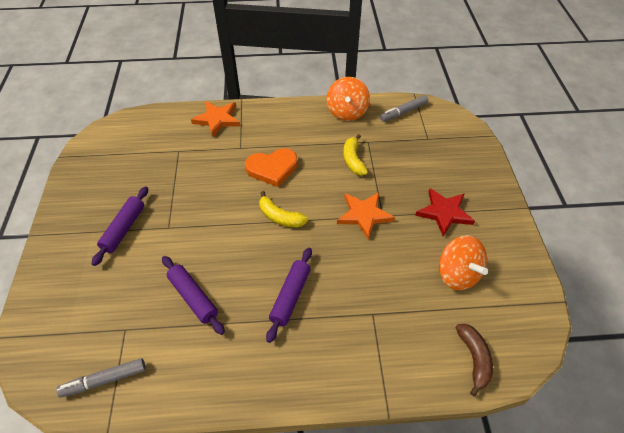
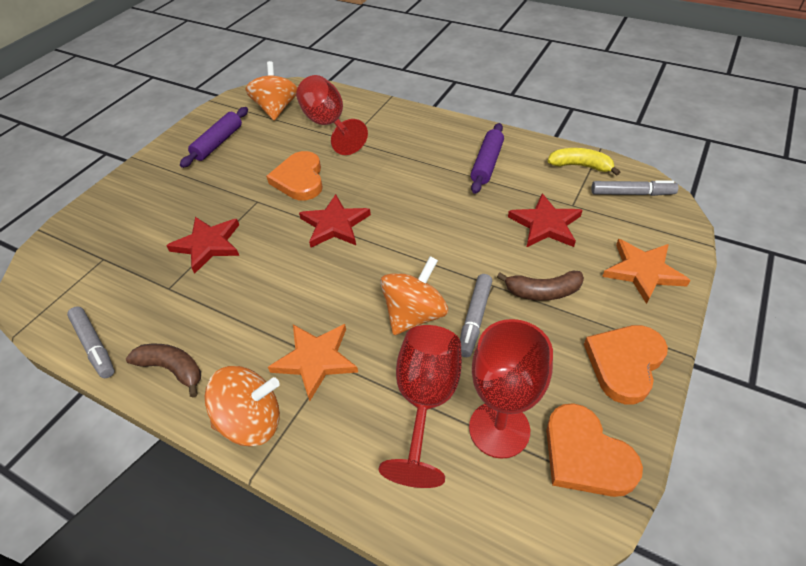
brown banana: 1 -> 2
grey marker: 2 -> 3
orange heart: 1 -> 3
orange spinning top: 2 -> 3
purple rolling pin: 3 -> 2
red goblet: 0 -> 3
red star: 1 -> 3
yellow banana: 2 -> 1

